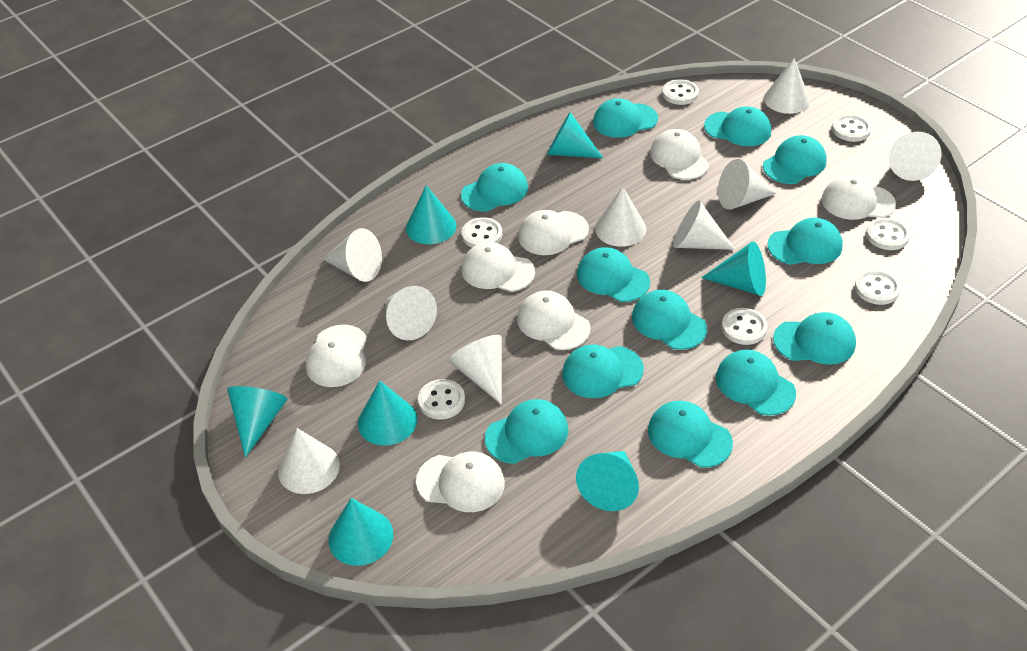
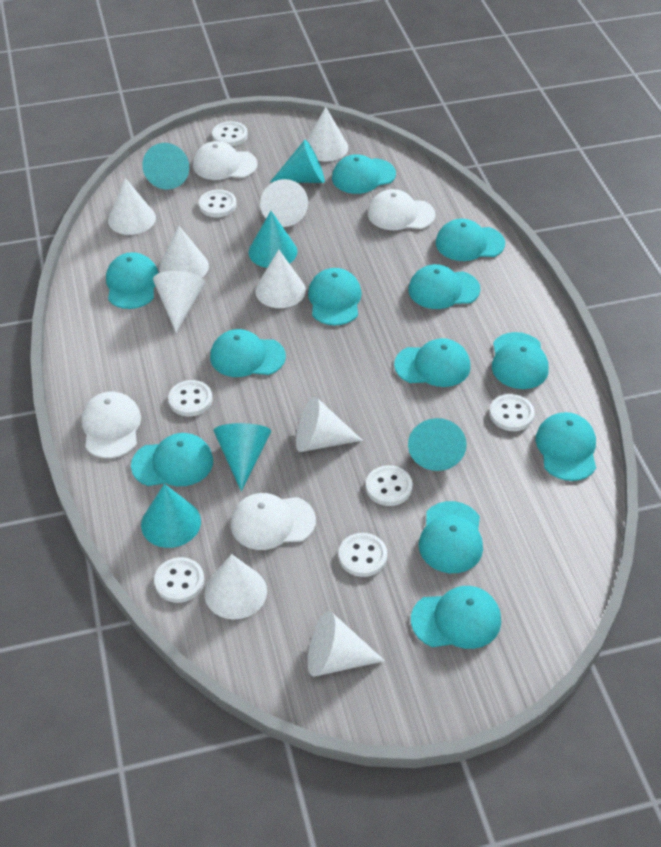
turquoise cone: 7 -> 6
white cap: 7 -> 4

